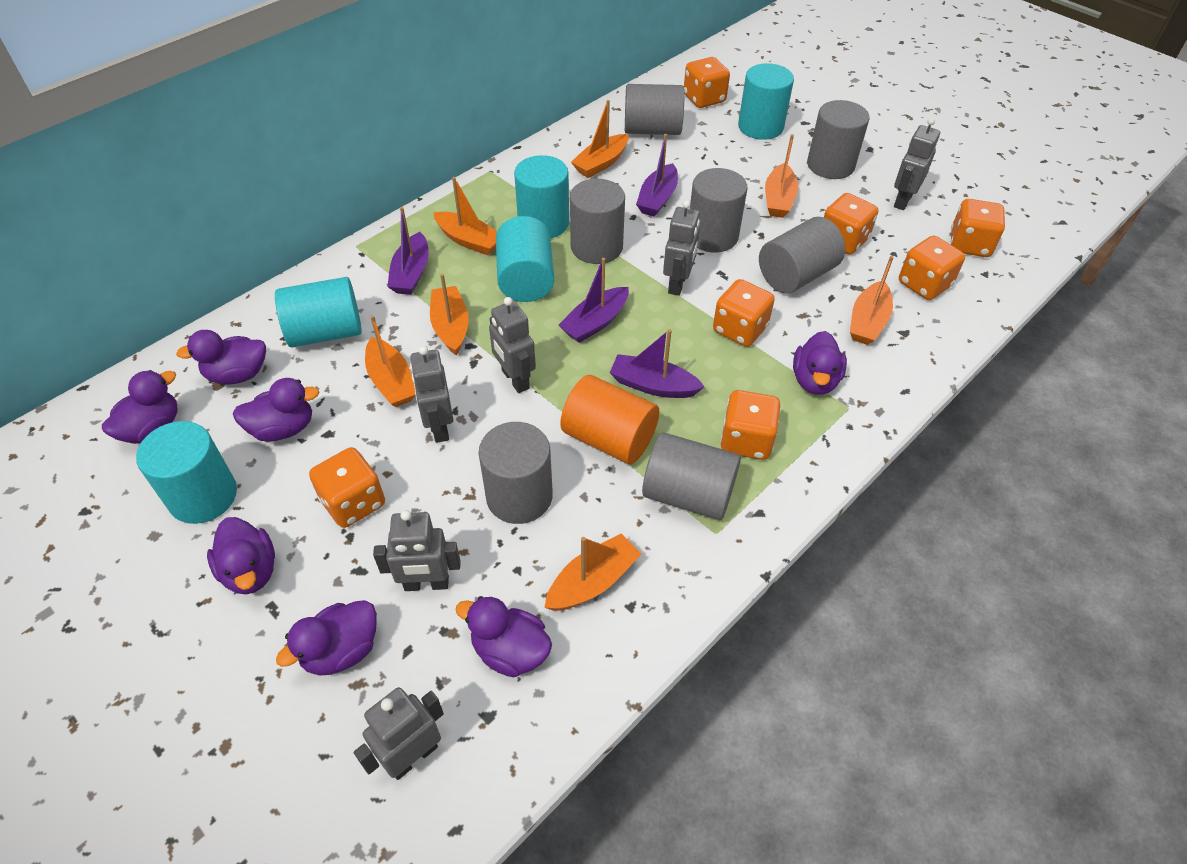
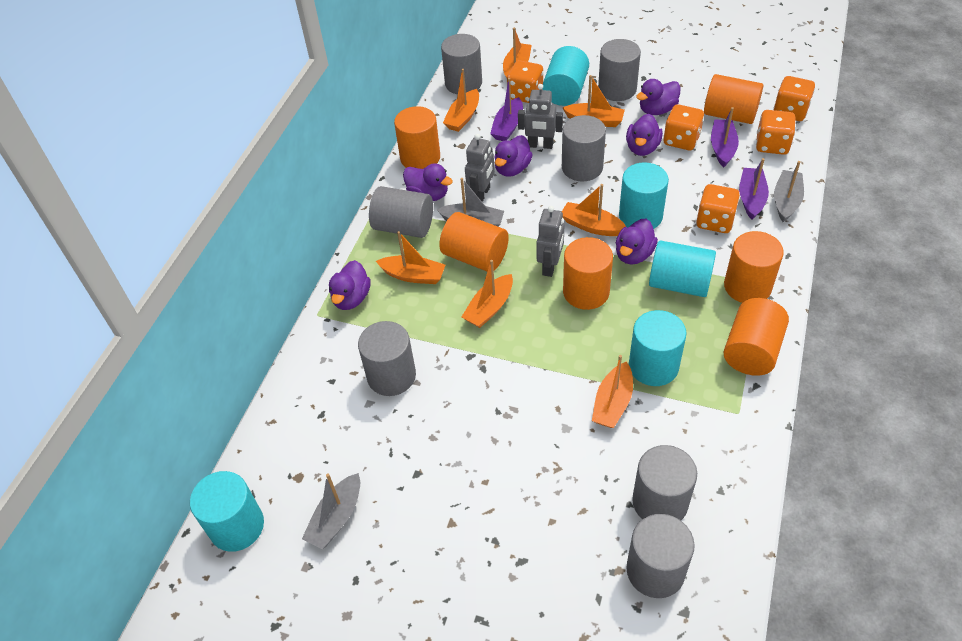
grey boat: 0 -> 3
grey robot: 6 -> 3
orange cylinder: 1 -> 6
orange dice: 7 -> 5
purple boat: 4 -> 3
purple duck: 7 -> 6

